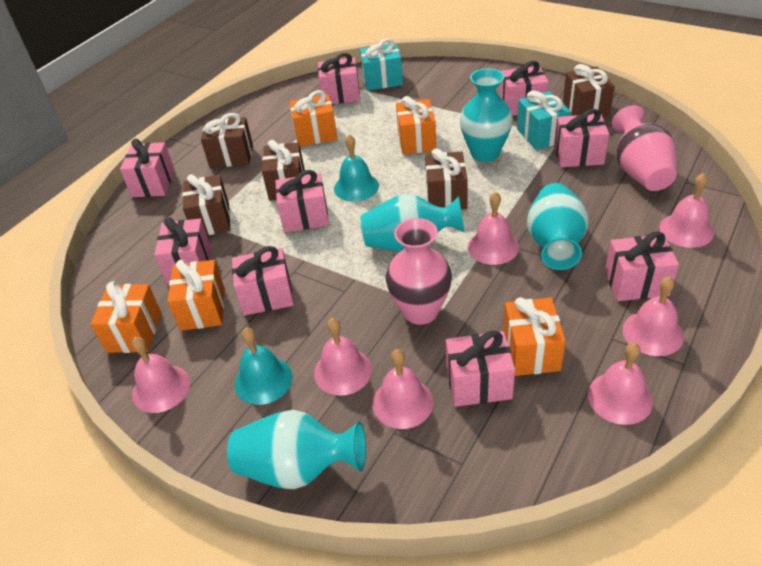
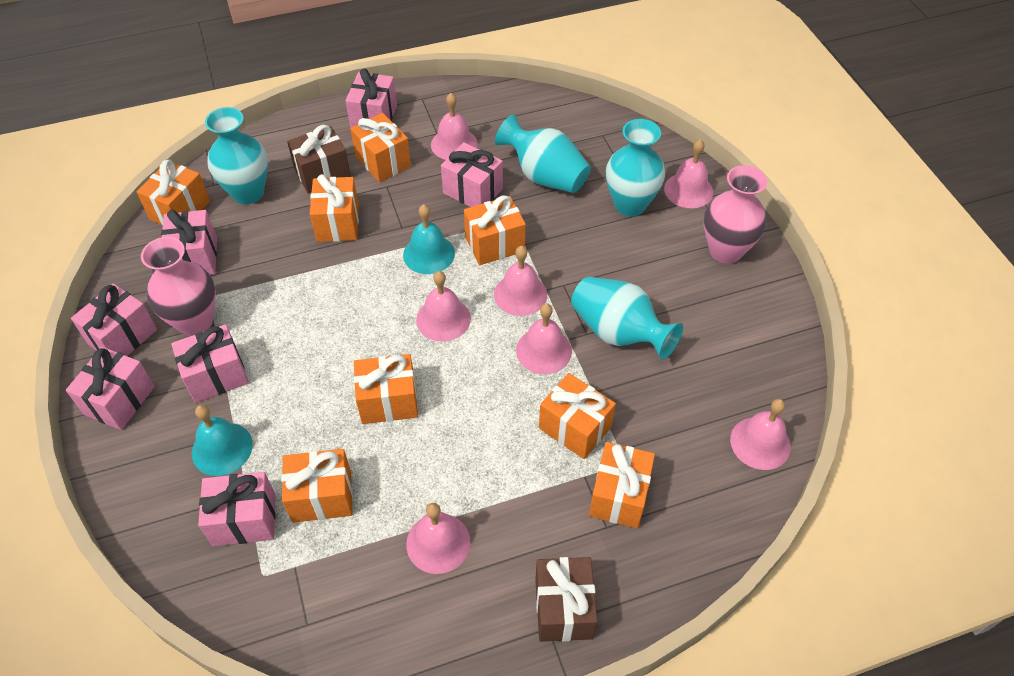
brown gift: 5 -> 2
orange gift: 5 -> 8
pink gift: 9 -> 7
turquoise gift: 2 -> 0

